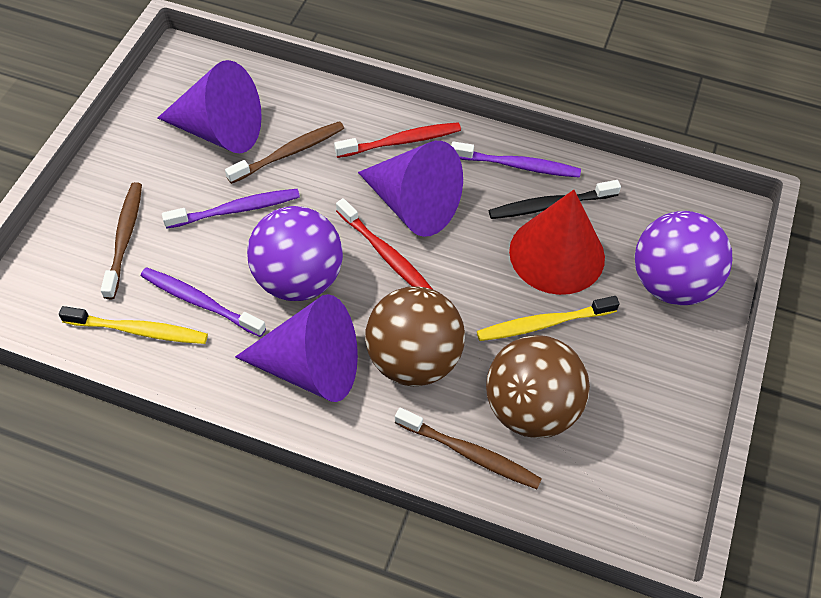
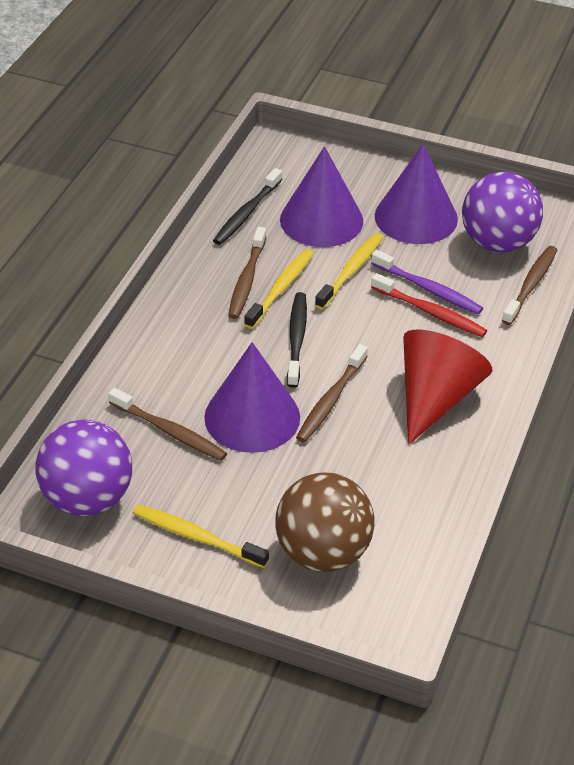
black toothbrush: 1 -> 2
brown ball: 2 -> 1
brown toothbrush: 3 -> 4
purple toothbrush: 3 -> 1
red toothbrush: 2 -> 1
yellow toothbrush: 2 -> 3

